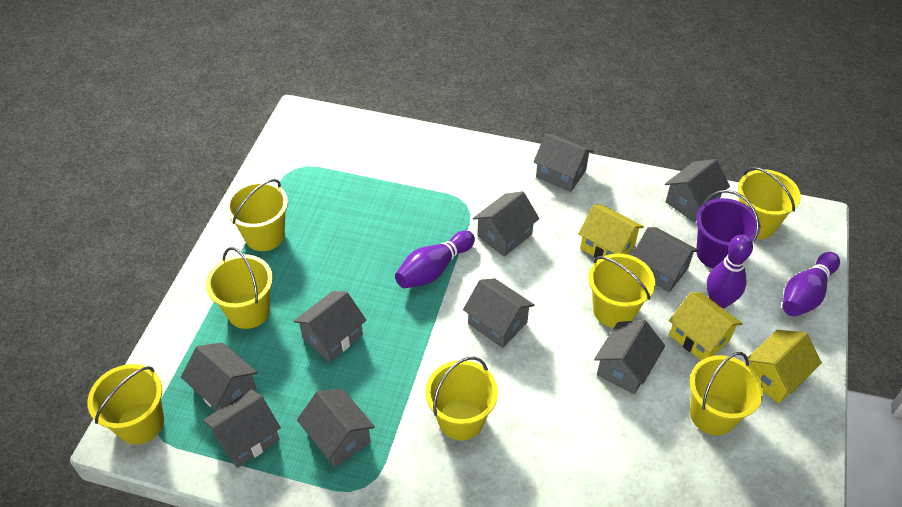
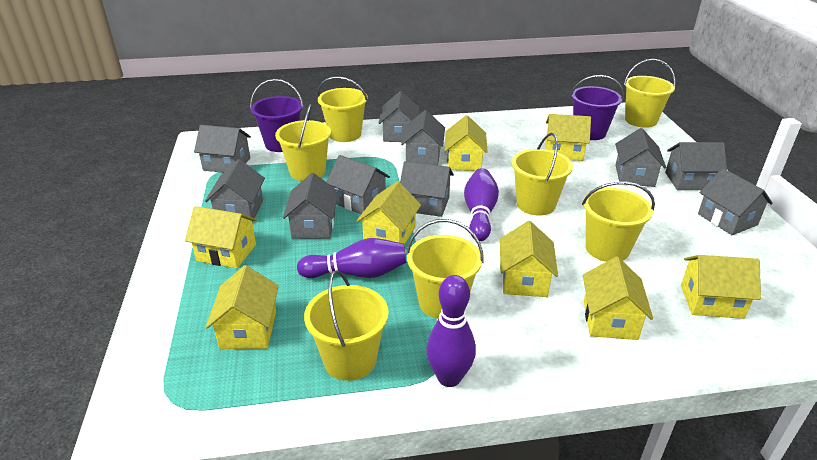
purple bucket: 1 -> 2
yellow house: 3 -> 8

